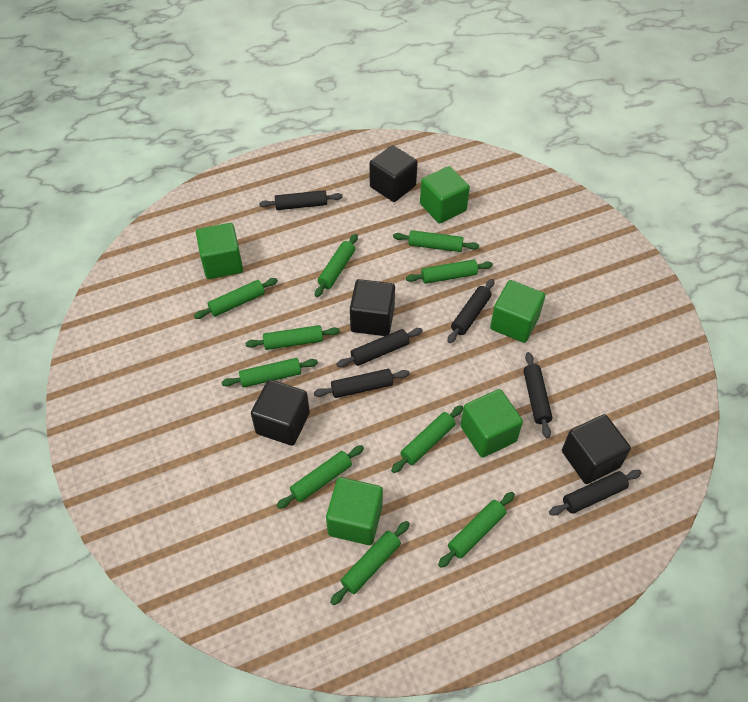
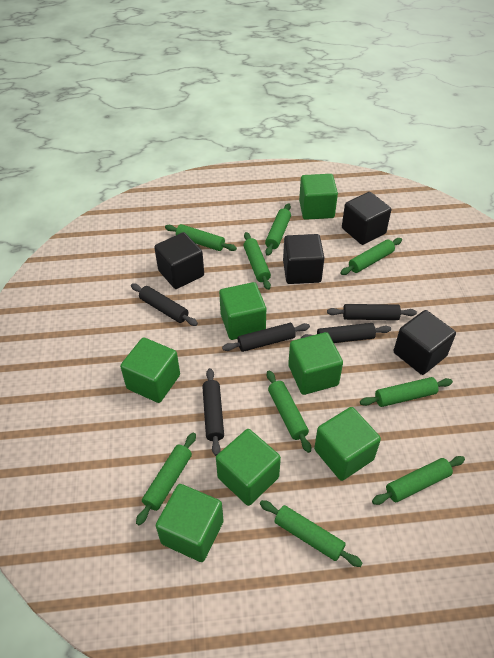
black rolling pin: 6 -> 5
green cube: 5 -> 7
green rolling pin: 10 -> 9

